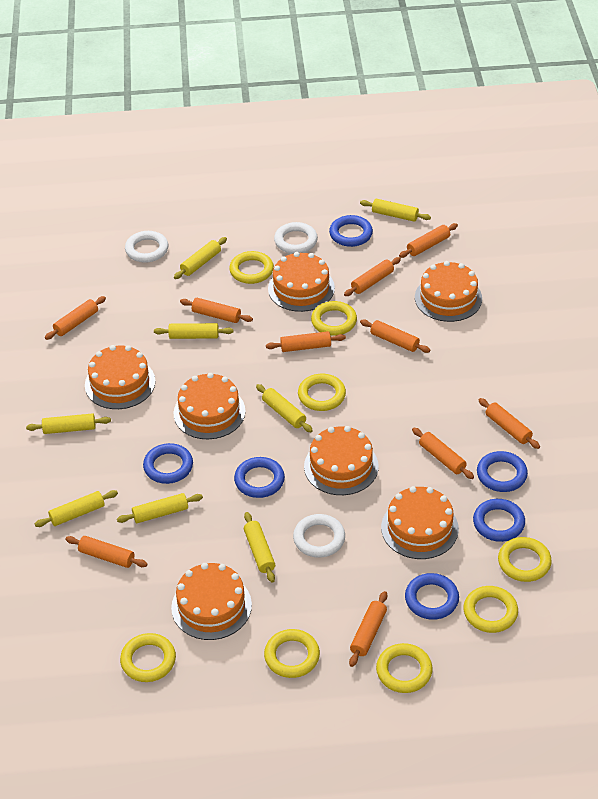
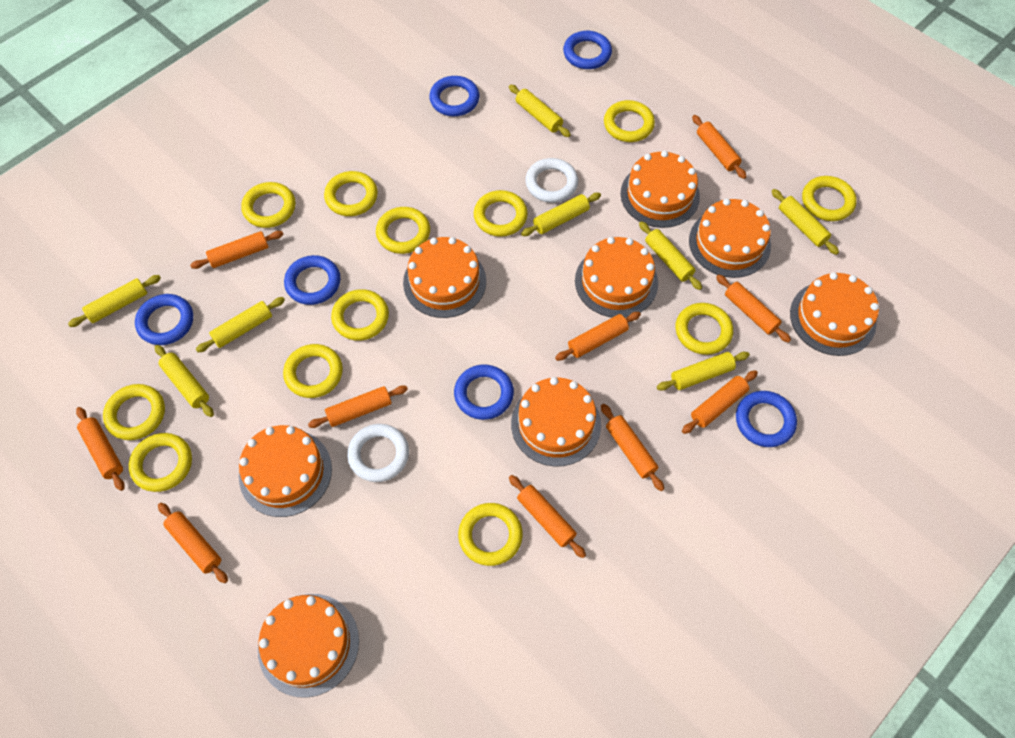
orange cake: 7 -> 8
white ring: 3 -> 2
yellow ring: 8 -> 12

